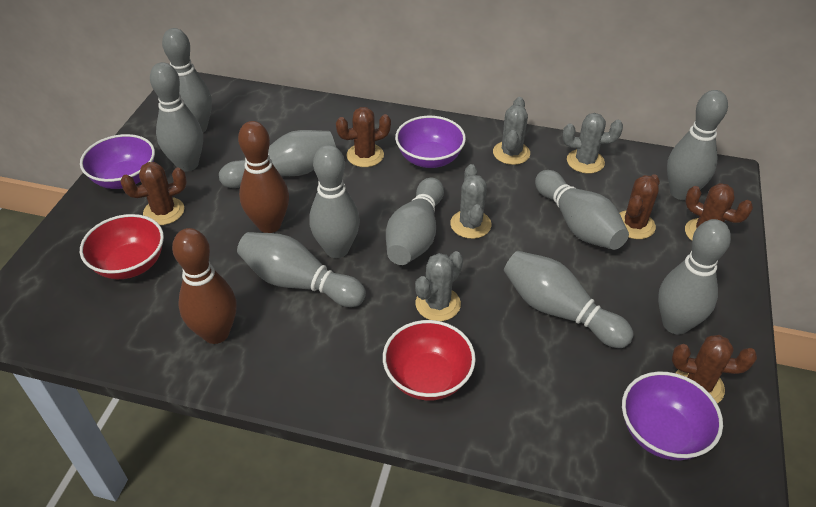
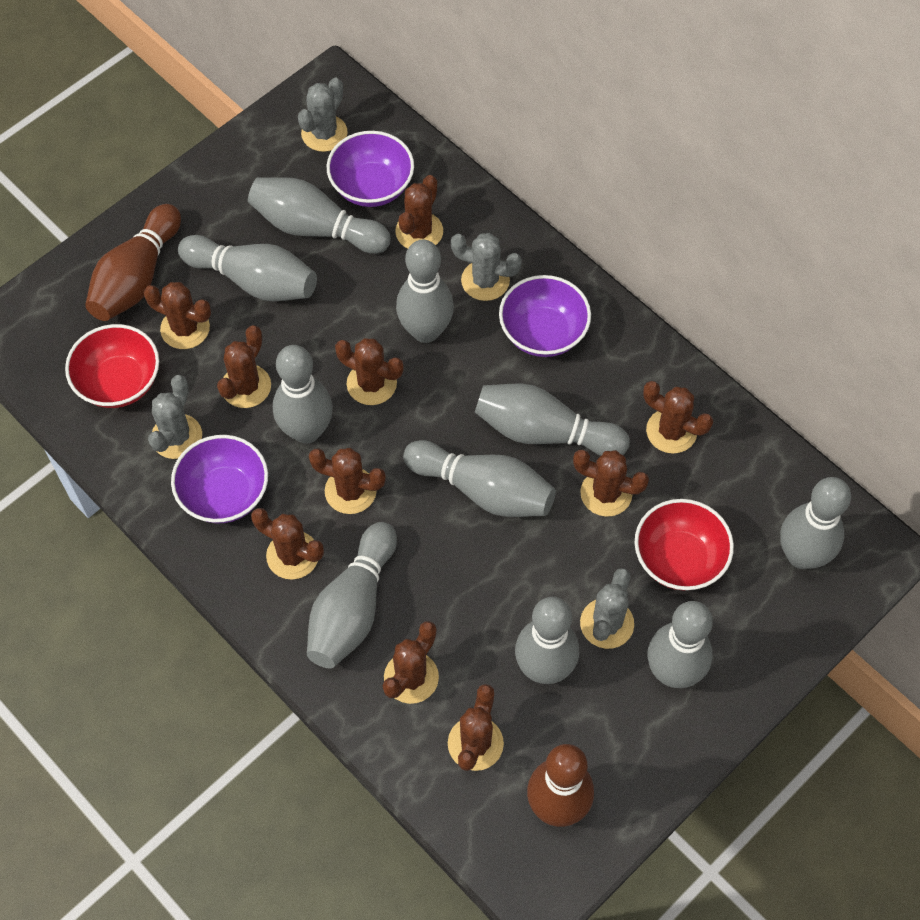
brown cactus: 5 -> 10

